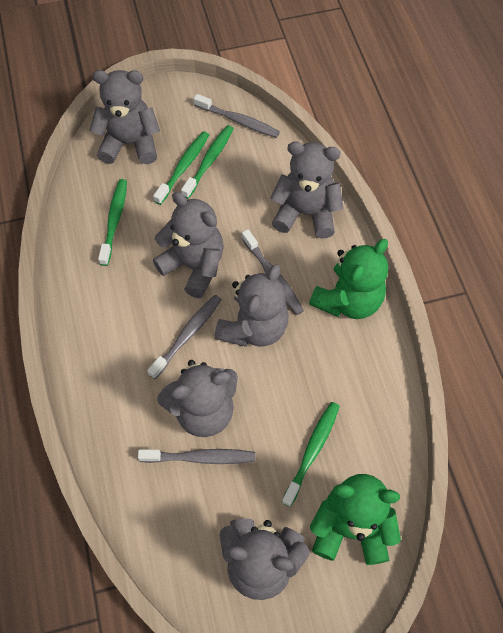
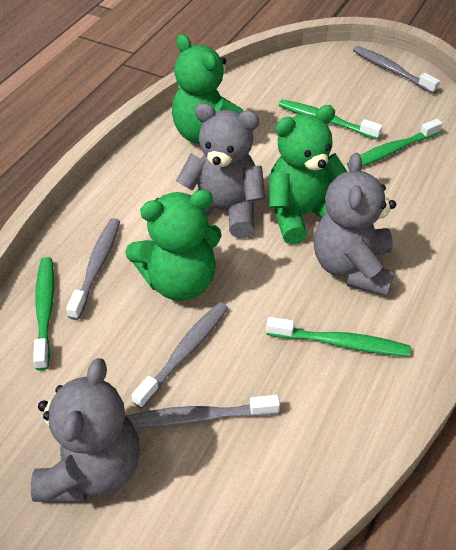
green teddy bear: 2 -> 3
grey teddy bear: 6 -> 3

